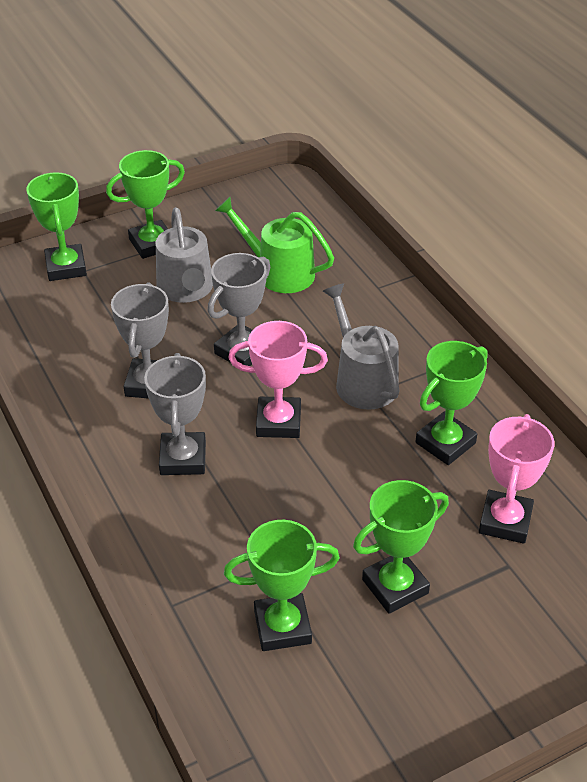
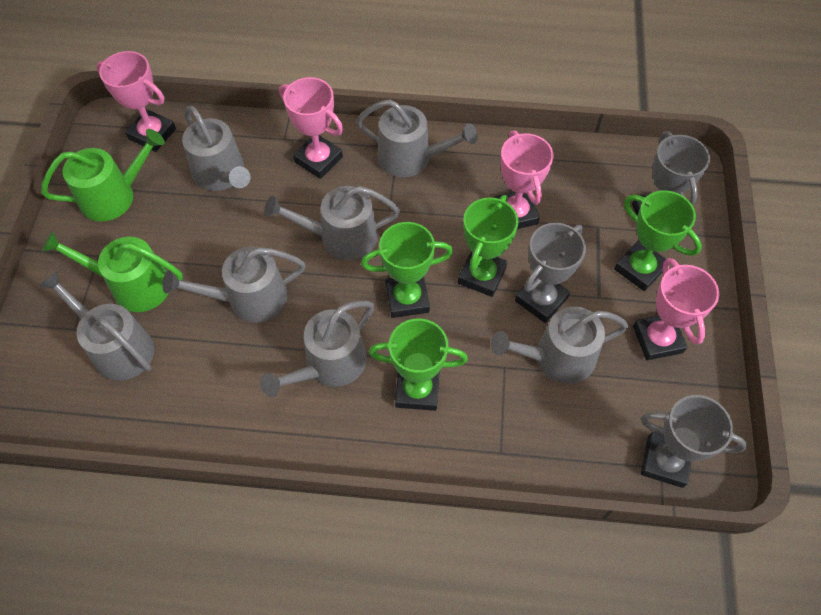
green trophy: 5 -> 4
green watering can: 1 -> 2
grey watering can: 2 -> 7
pink trophy: 2 -> 4

